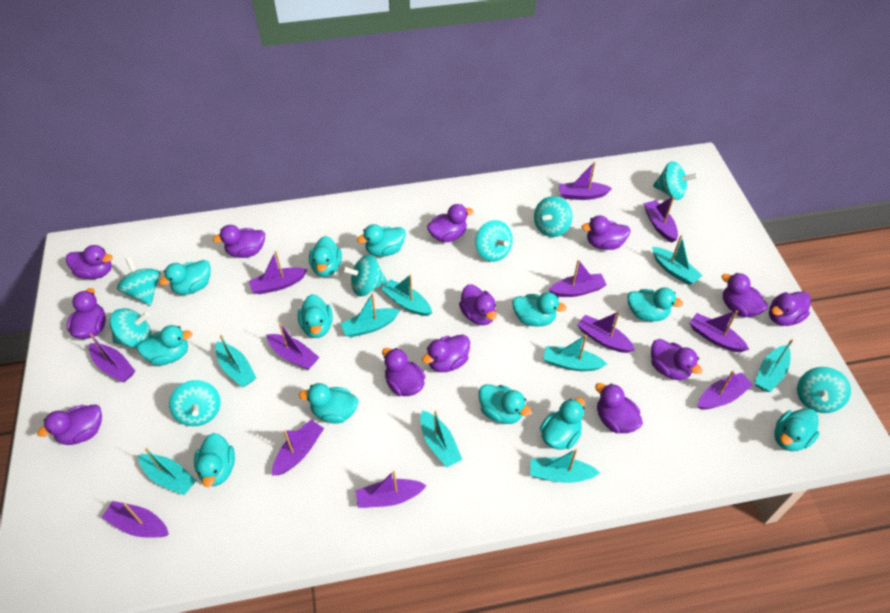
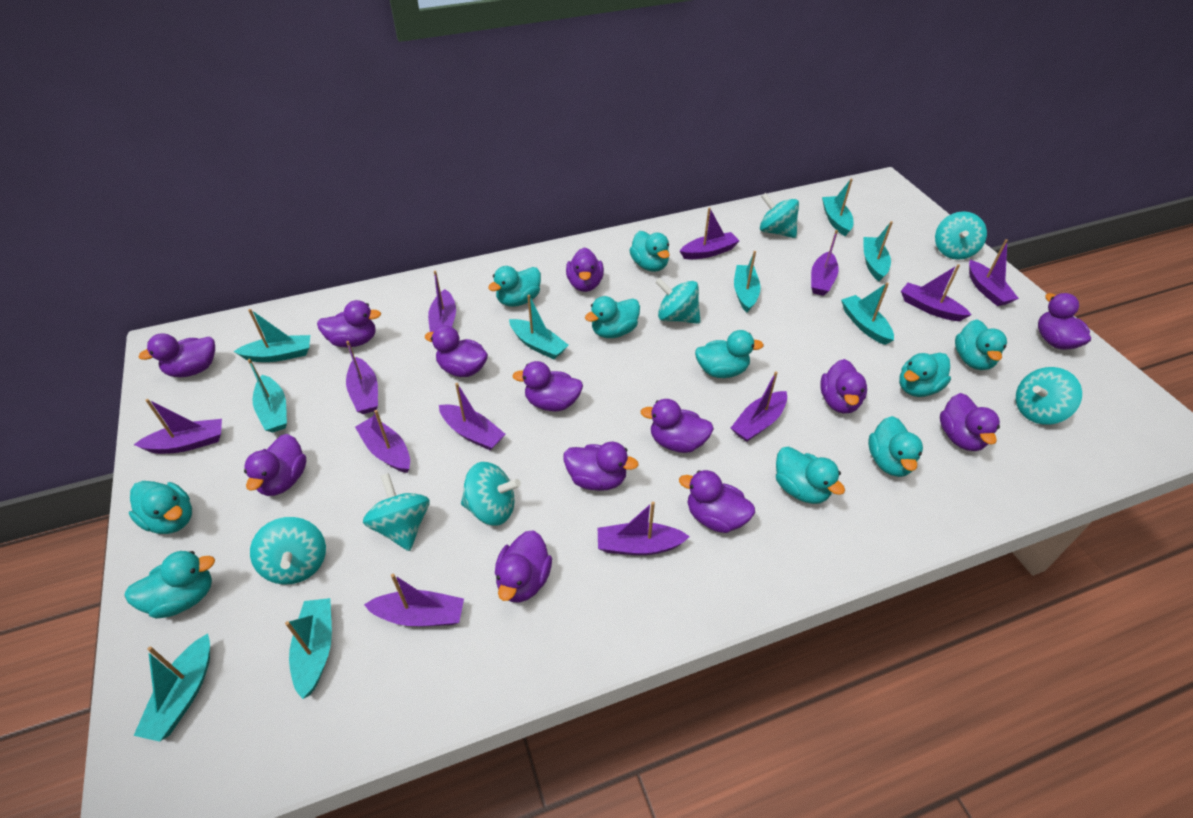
turquoise duck: 12 -> 10
turquoise spinning top: 8 -> 7

